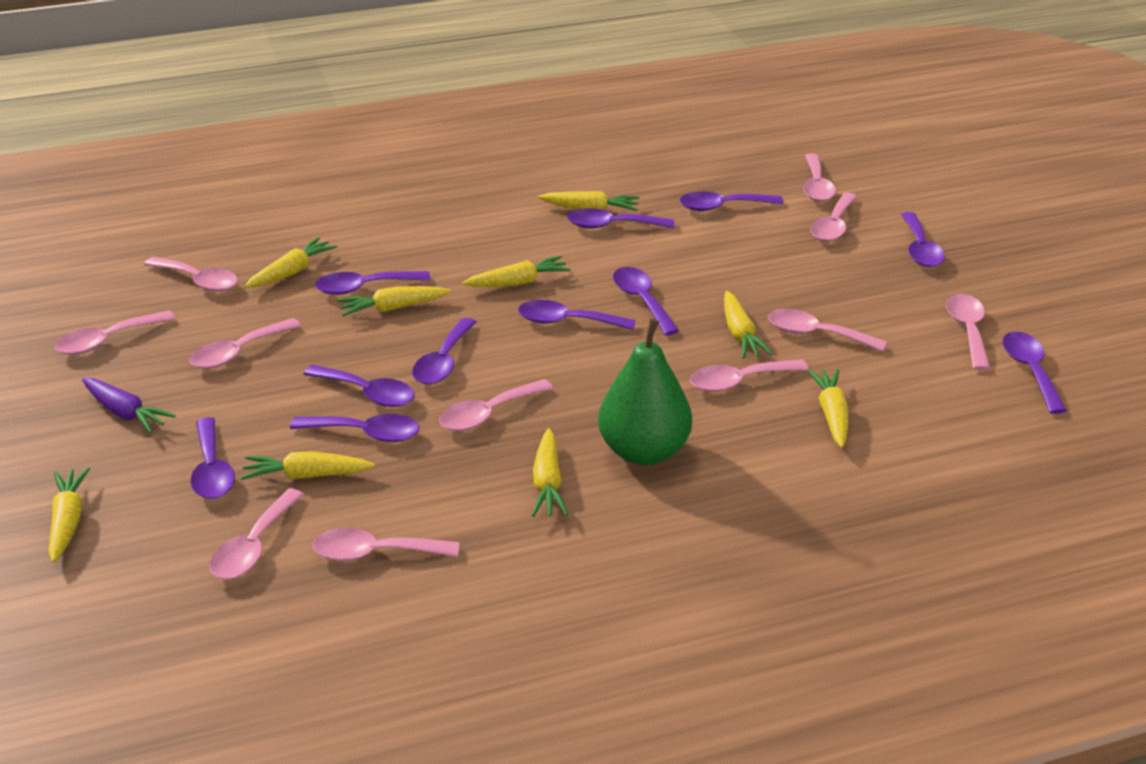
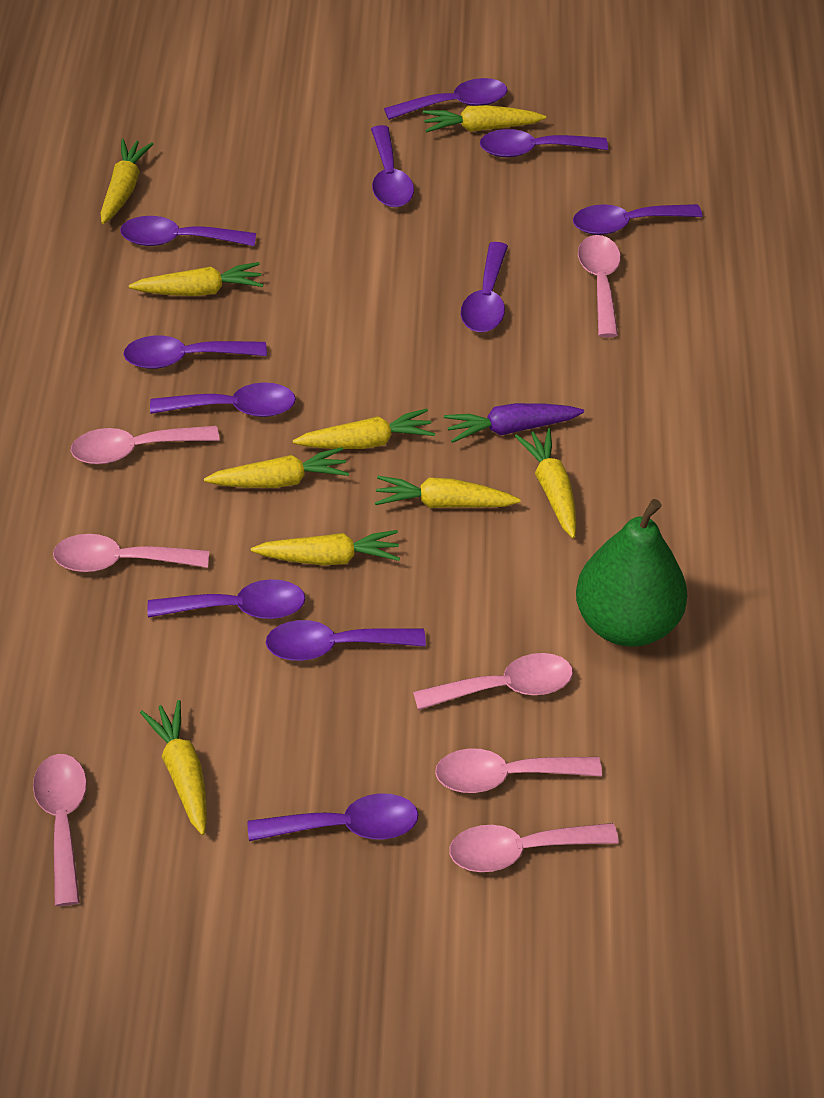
pink spoon: 11 -> 7

